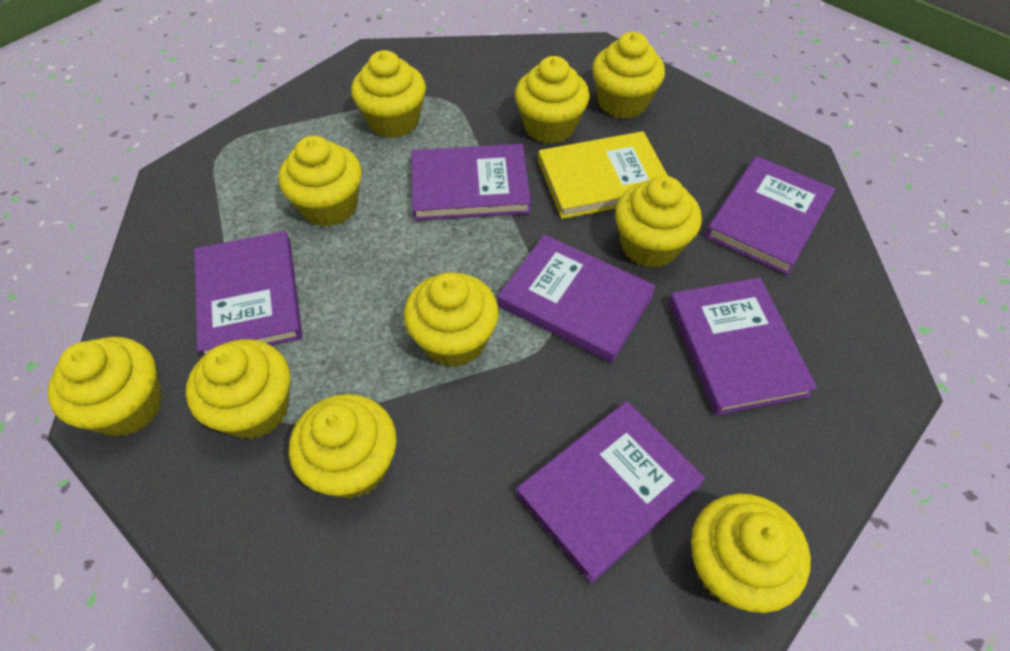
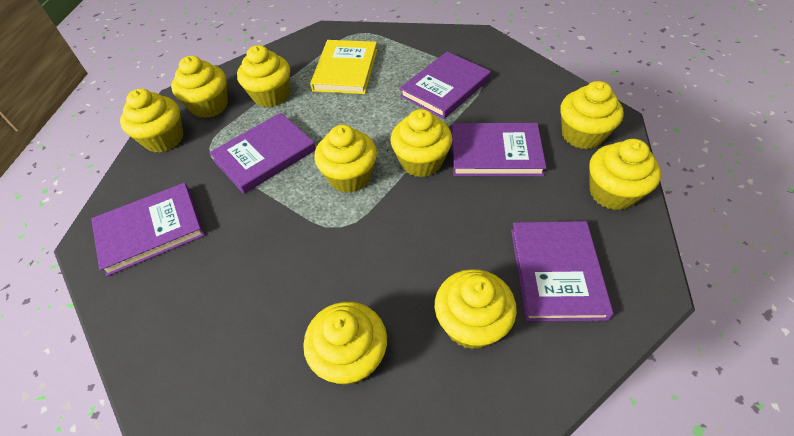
purple book: 6 -> 5
yellow cupcake: 10 -> 9

